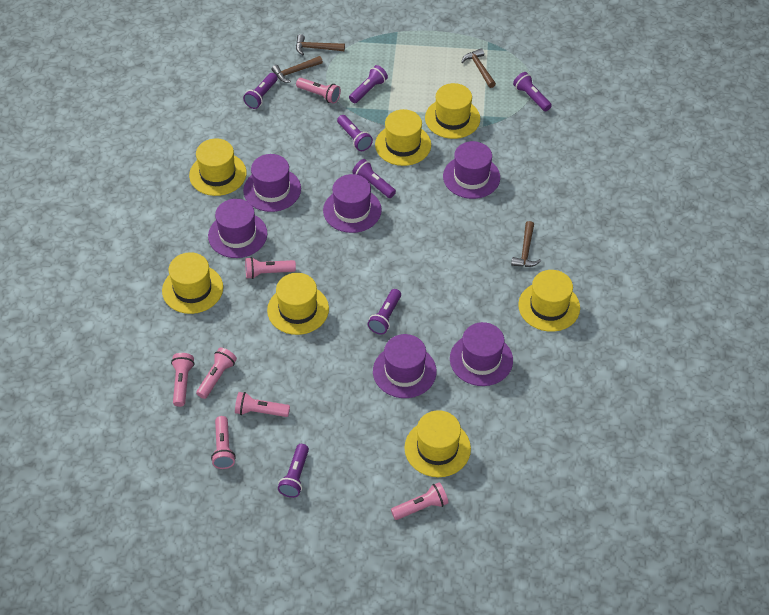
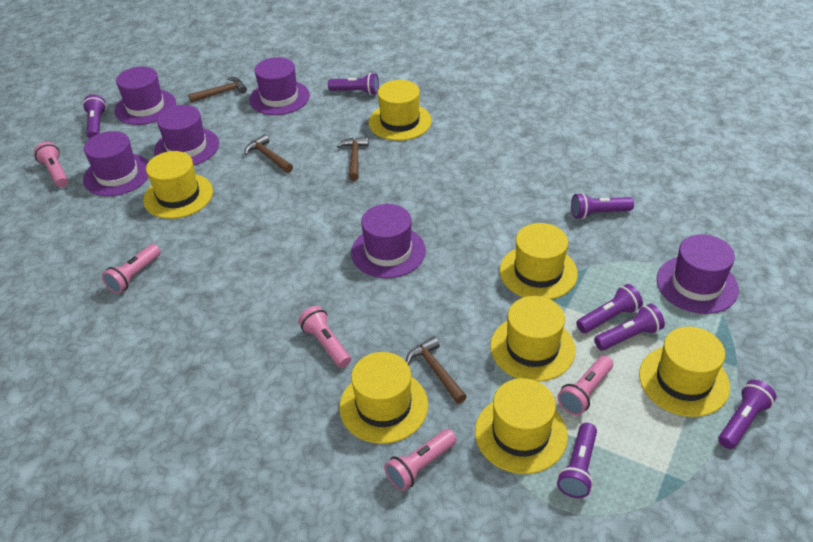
pink flashlight: 7 -> 5

